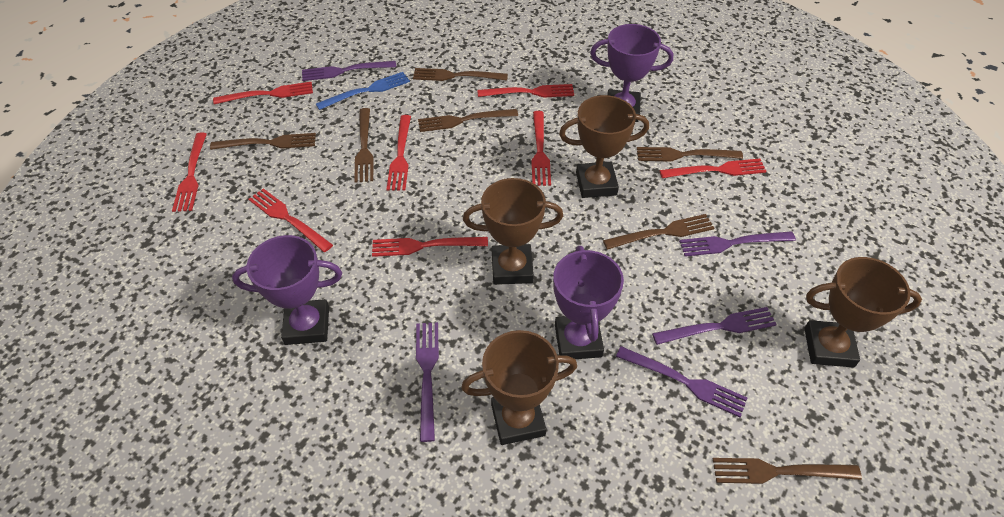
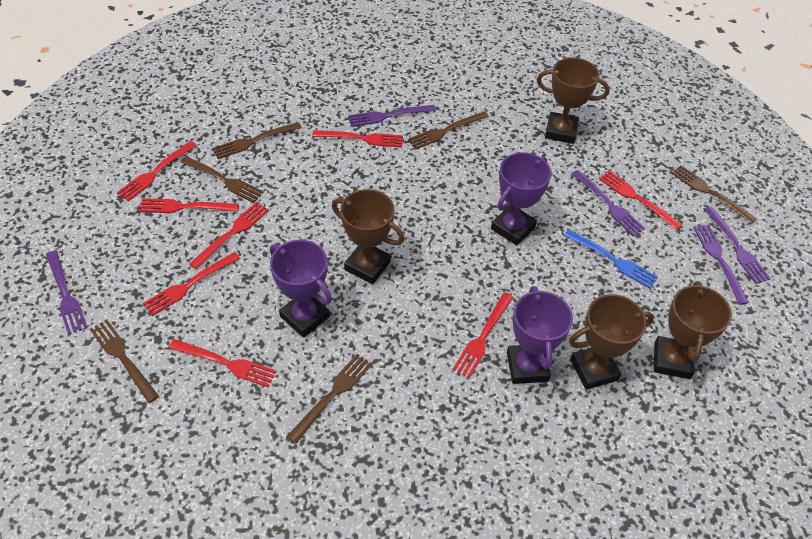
brown fork: 7 -> 6

